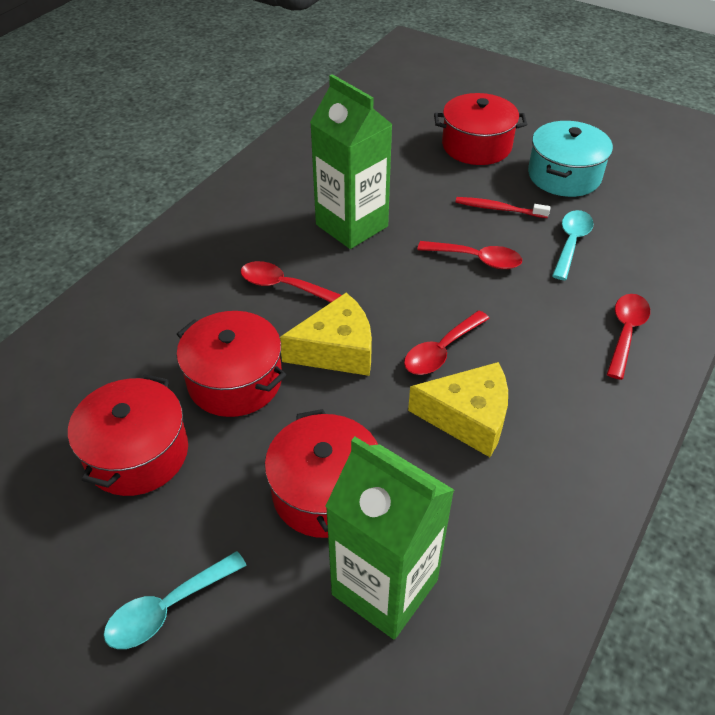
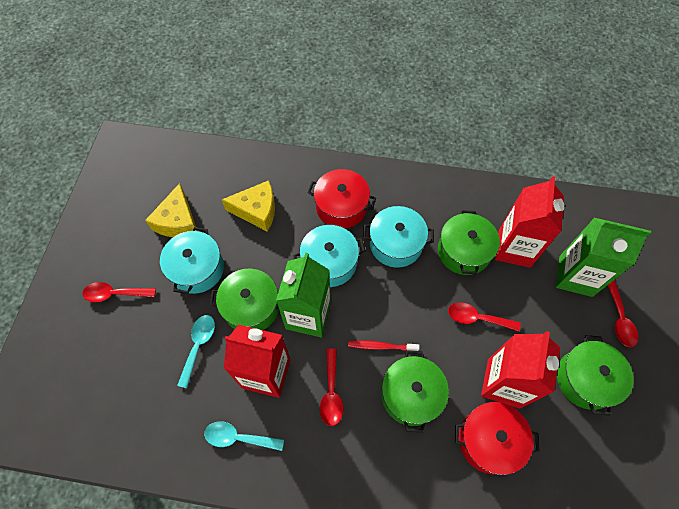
green pot: 0 -> 4
red carton: 0 -> 3
red pot: 4 -> 2
turquoise pot: 1 -> 3

